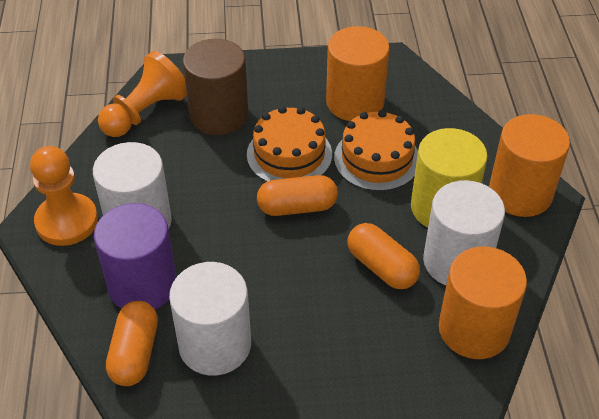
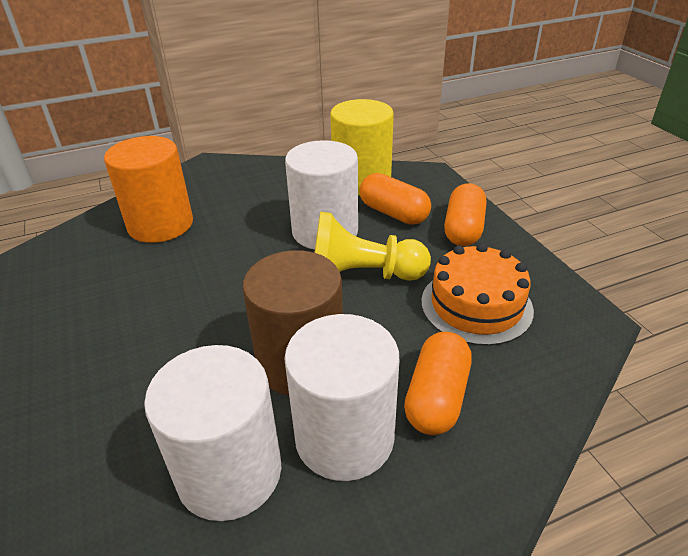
orange cake: 2 -> 1
orange cylinder: 3 -> 1
orange pawn: 2 -> 0
purple cylinder: 1 -> 0
yellow pawn: 0 -> 1

